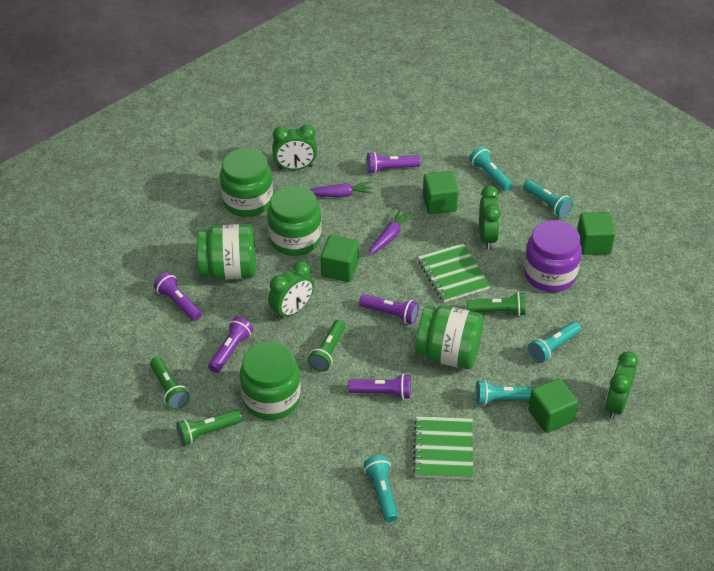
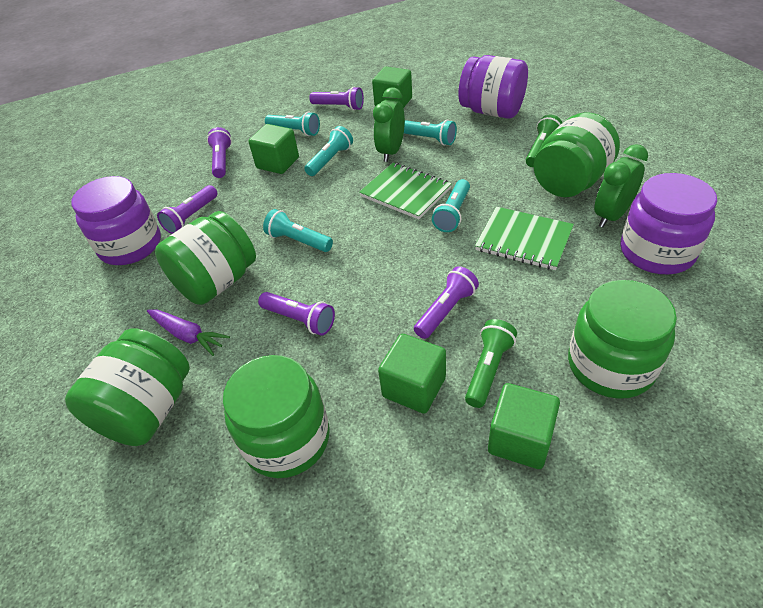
green clock: 4 -> 2
green flashlight: 4 -> 2
purple carrot: 2 -> 1
purple jar: 1 -> 3

